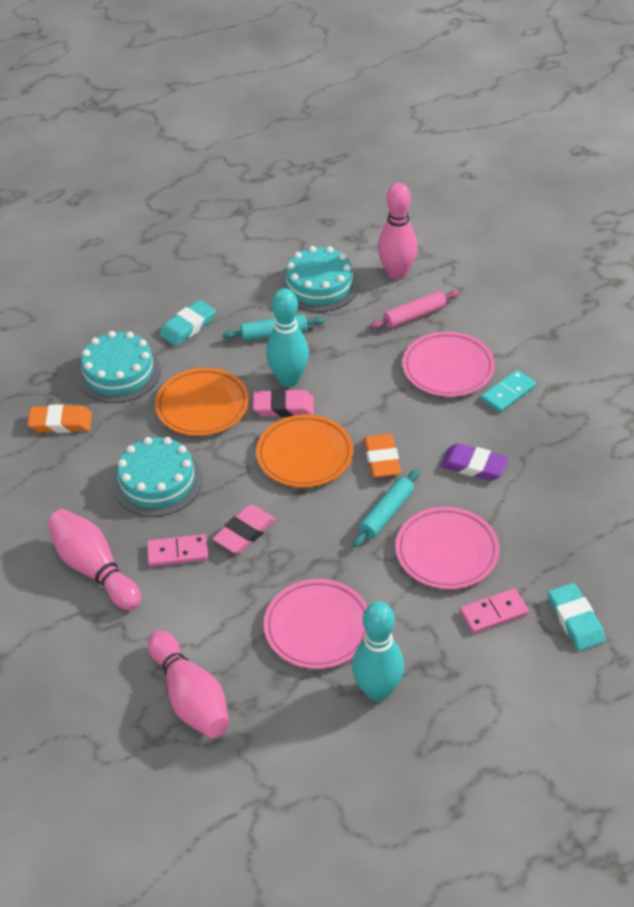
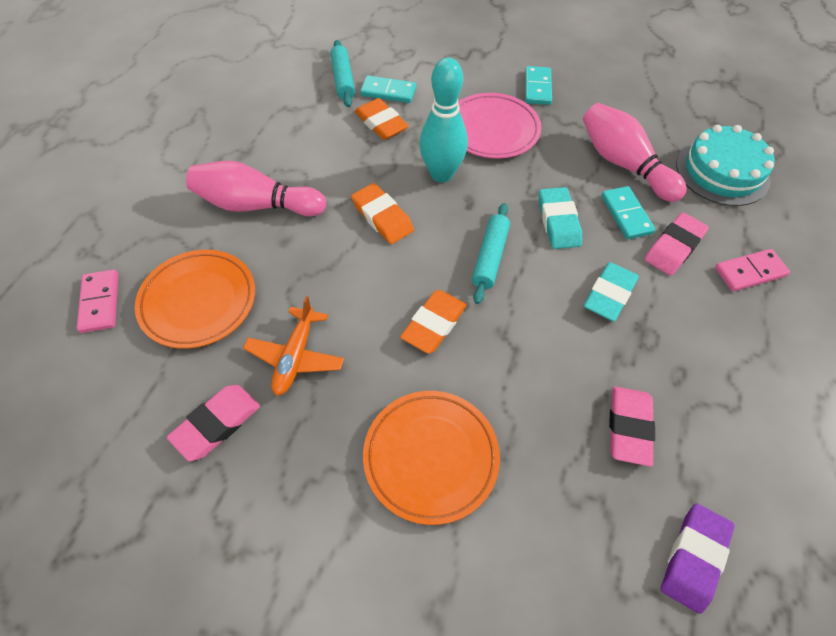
orange eraser: 2 -> 3
orange plane: 0 -> 1
pink bowling pin: 3 -> 2
pink eraser: 2 -> 3
pink plate: 3 -> 1
pink rolling pin: 1 -> 0
turquoise bowling pin: 2 -> 1
turquoise cake: 3 -> 1
turquoise domino: 1 -> 3

